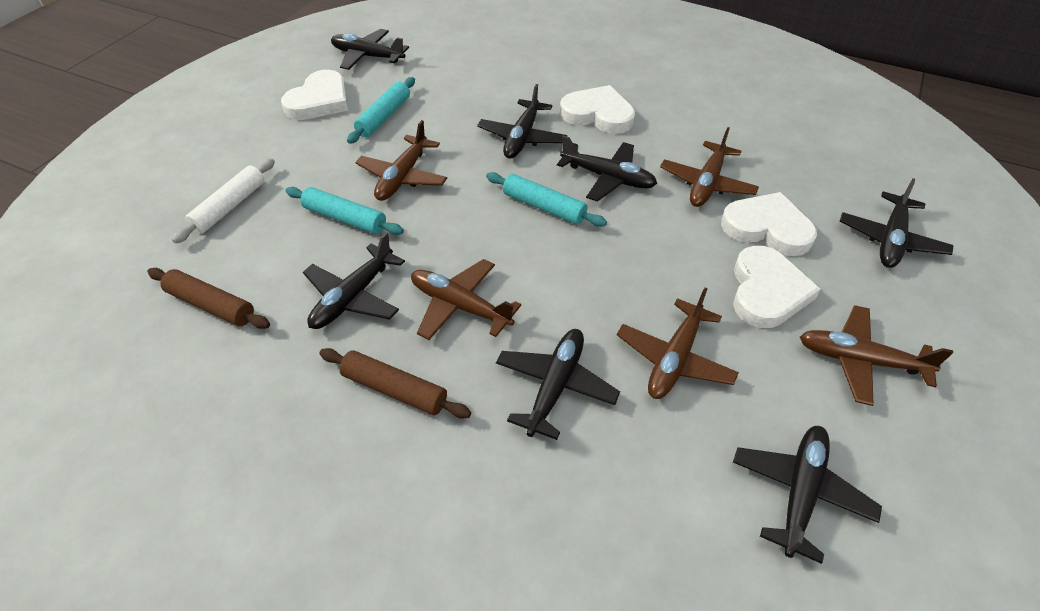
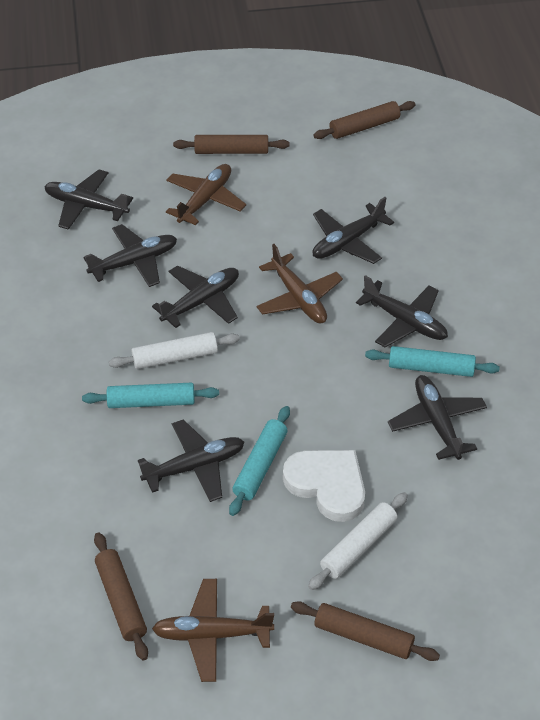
brown plane: 5 -> 3
brown rolling pin: 2 -> 4
white heart: 4 -> 1
white rolling pin: 1 -> 2

